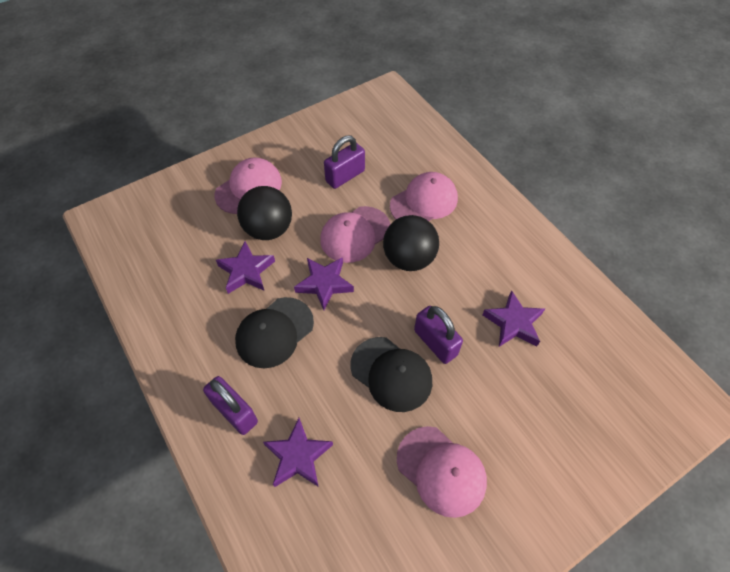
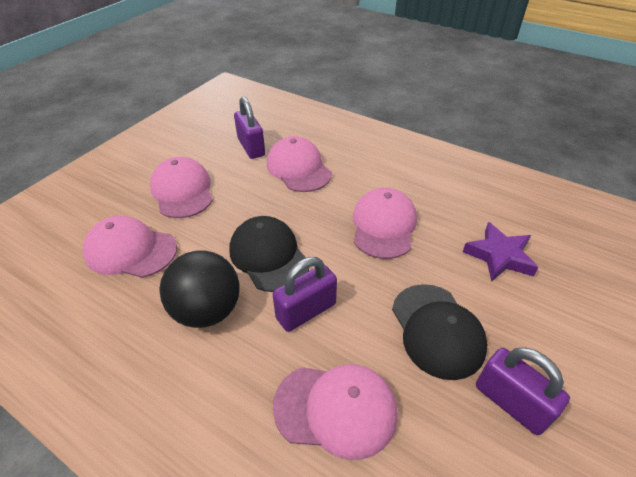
black ball: 2 -> 1
pink cap: 4 -> 5
purple star: 4 -> 1

